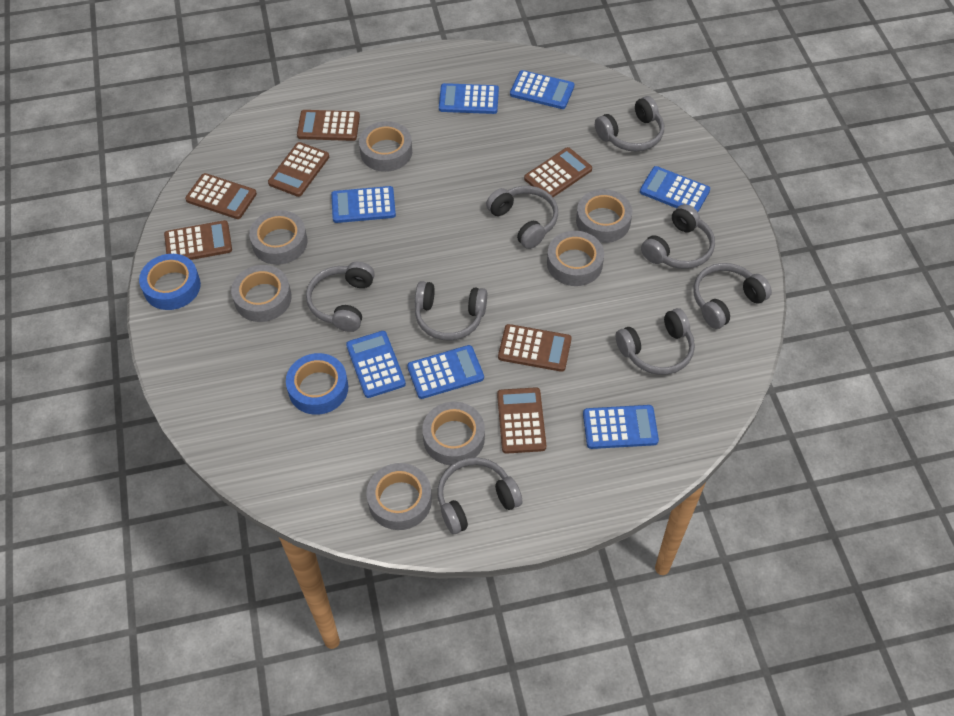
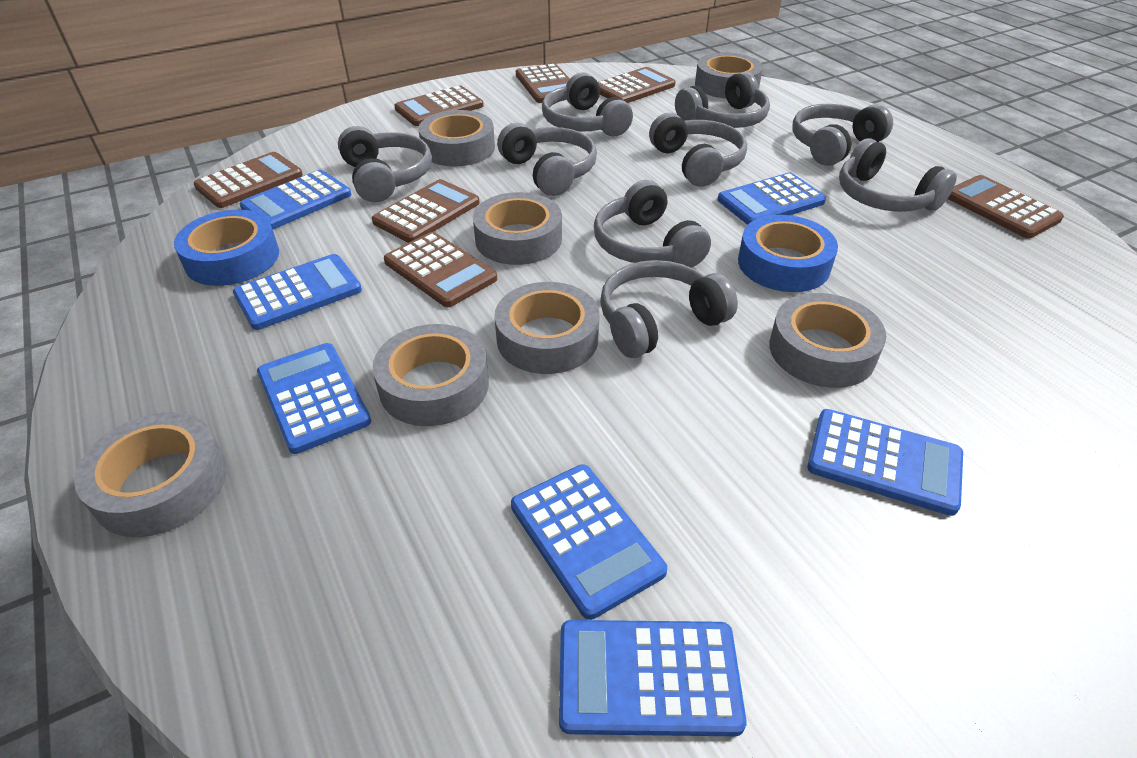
grey headphones: 8 -> 9

